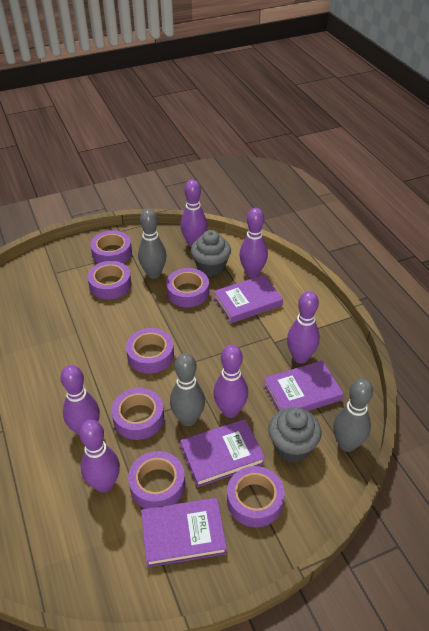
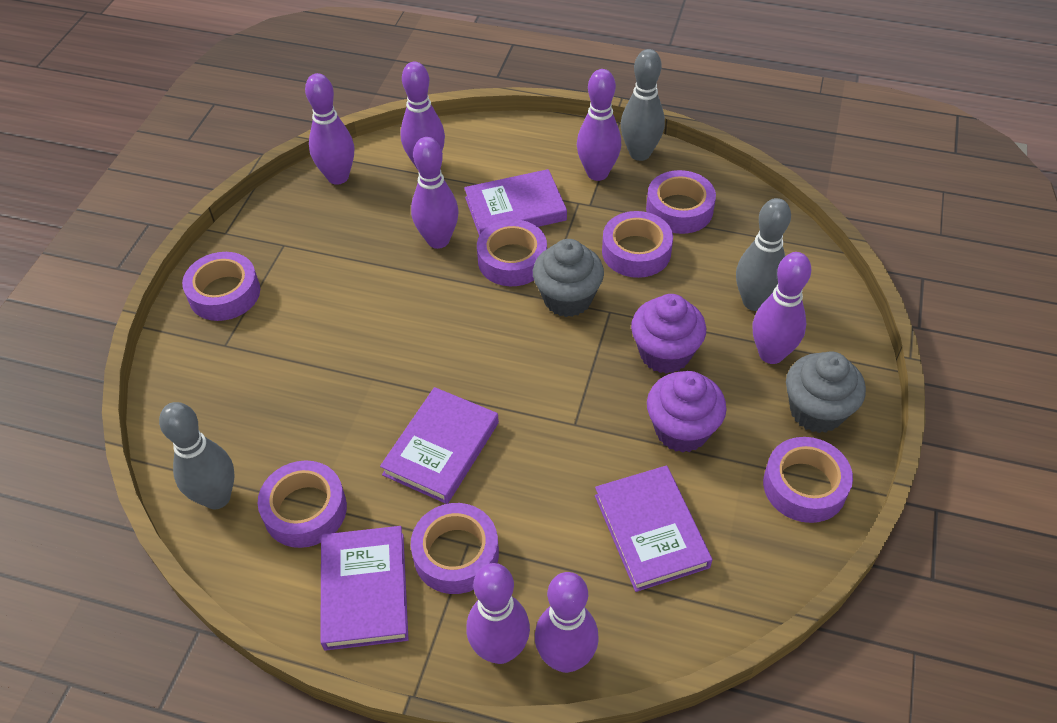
purple bowling pin: 6 -> 7
purple cupcake: 0 -> 2

